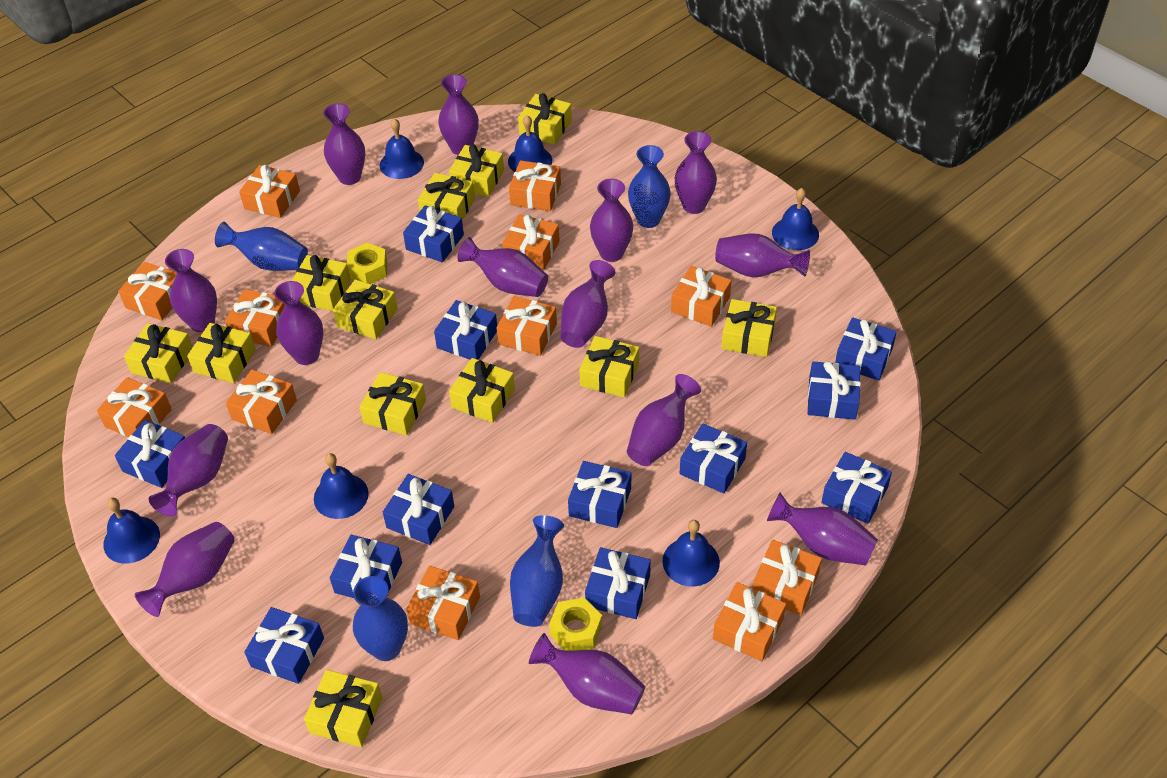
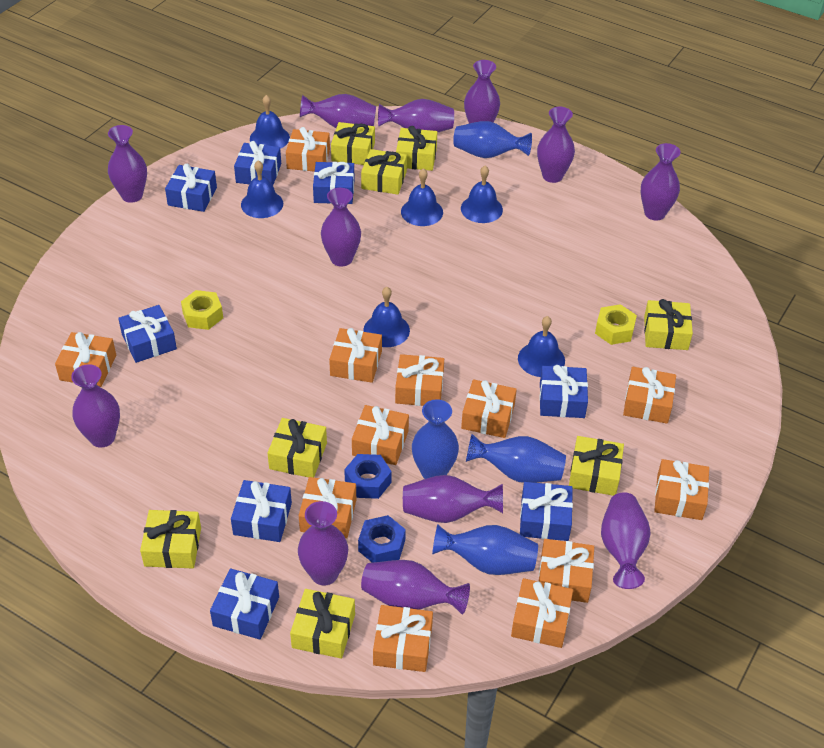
blue gift: 12 -> 8
blue nut: 0 -> 2
purple vase: 14 -> 12
yellow gift: 12 -> 8

